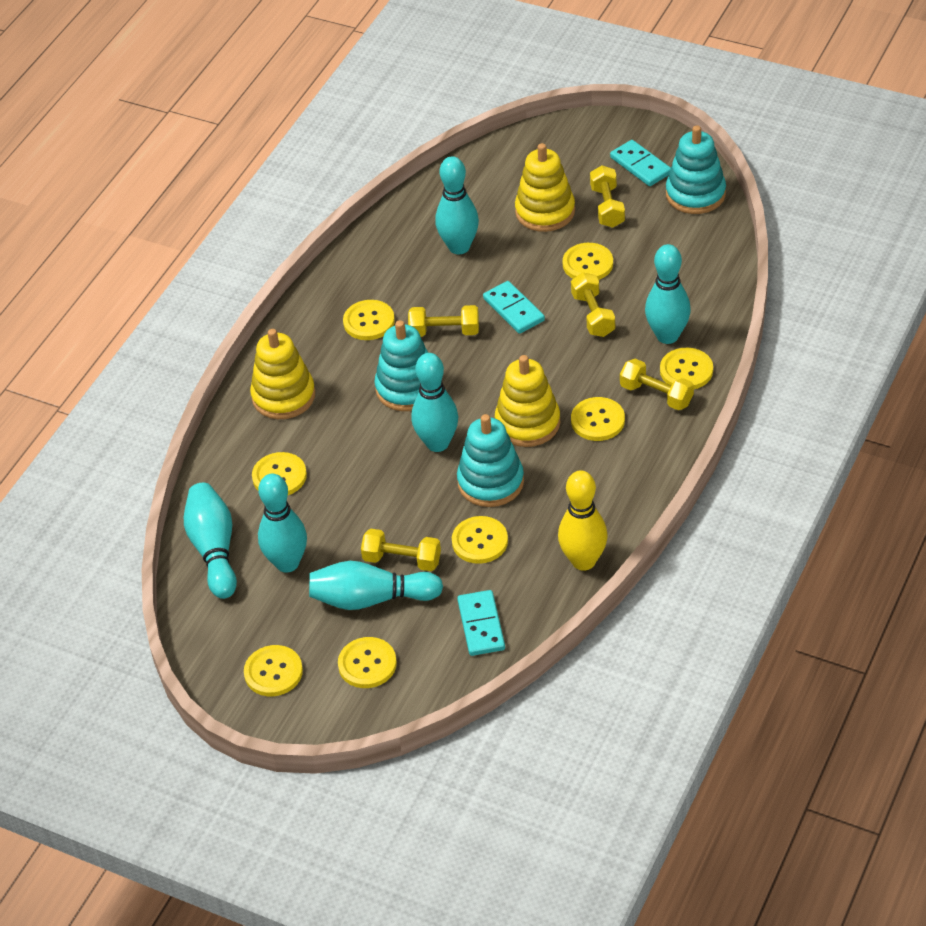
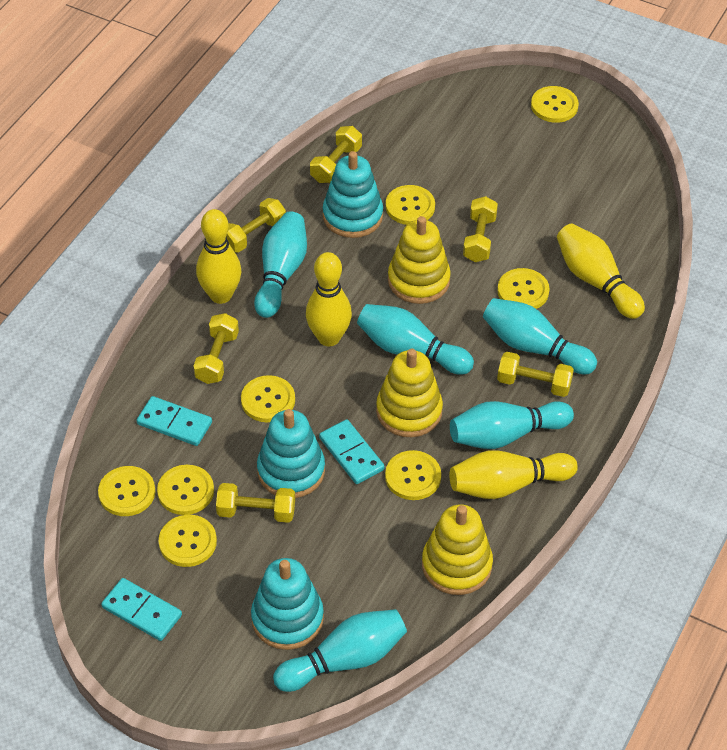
turquoise bowling pin: 6 -> 5
yellow bowling pin: 1 -> 4
yellow dumbbell: 5 -> 6

